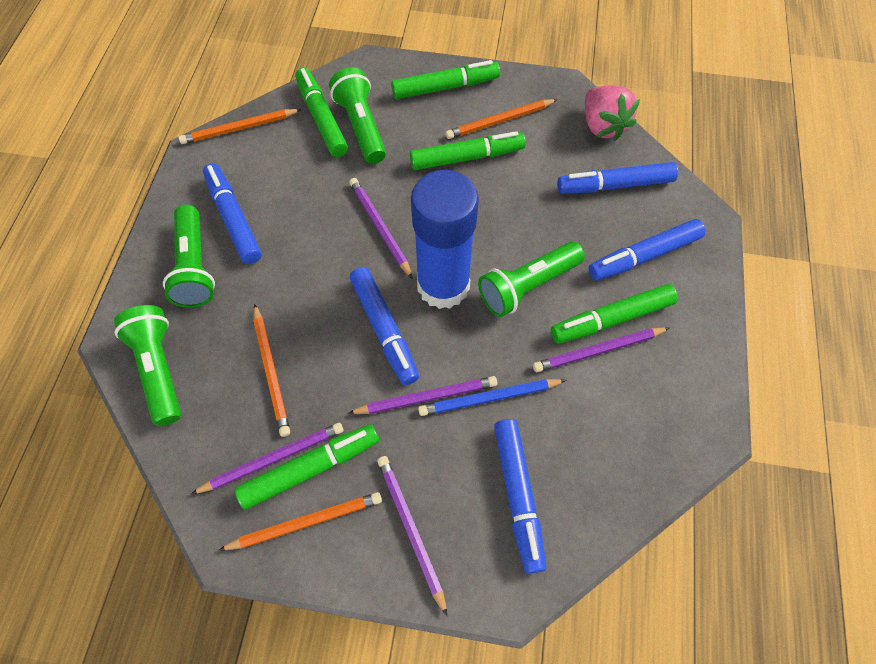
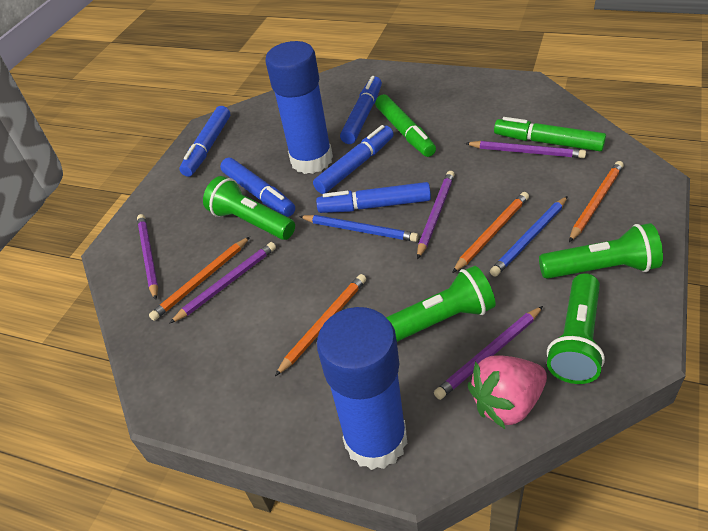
blue glue stick: 1 -> 2
blue pencil: 1 -> 2
green marker: 5 -> 2

